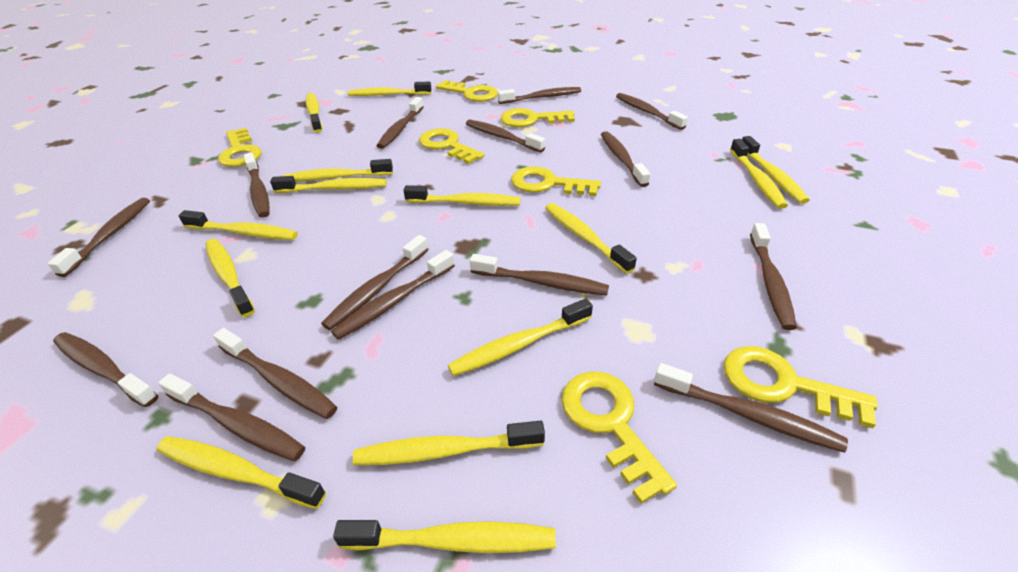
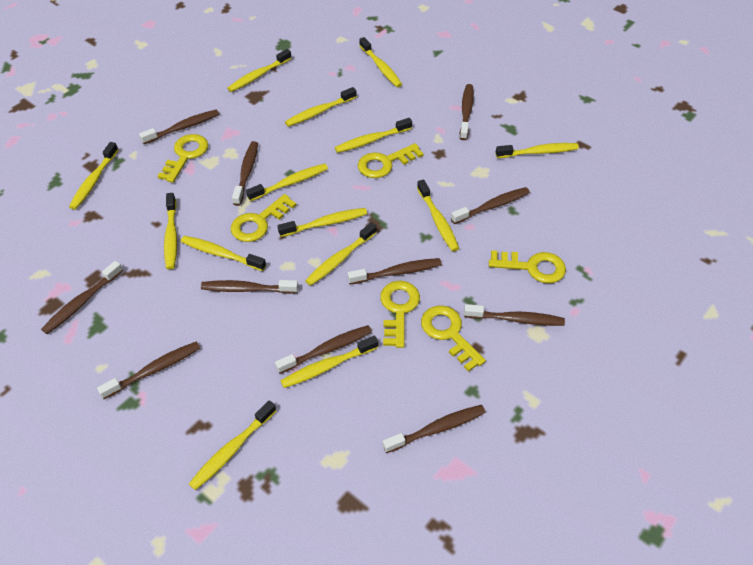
brown toothbrush: 15 -> 11
yellow key: 7 -> 6

